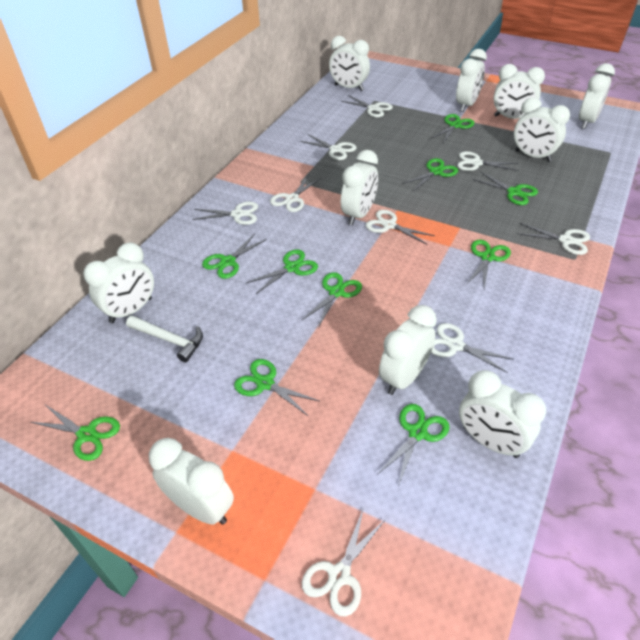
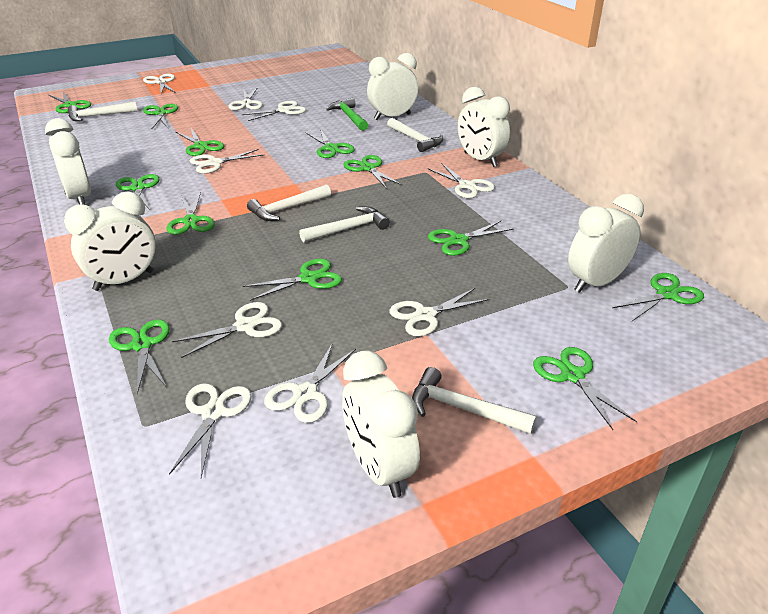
green hammer: 0 -> 1
green scissors: 10 -> 12
white clock: 10 -> 6
white hammer: 1 -> 5

